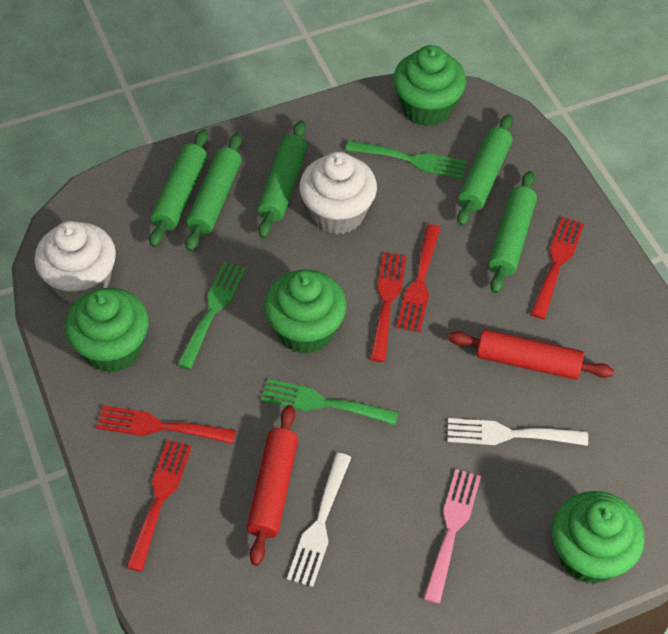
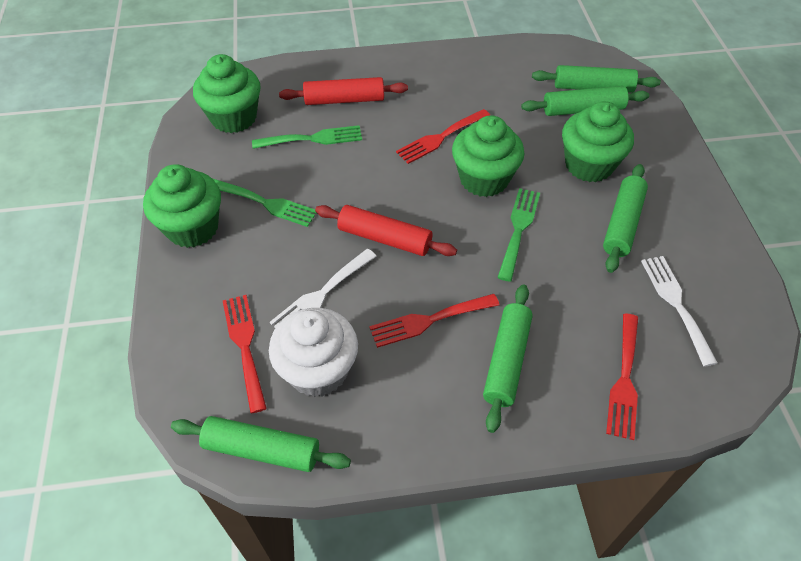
pink fork: 1 -> 0
red fork: 5 -> 4
white cupcake: 2 -> 1

